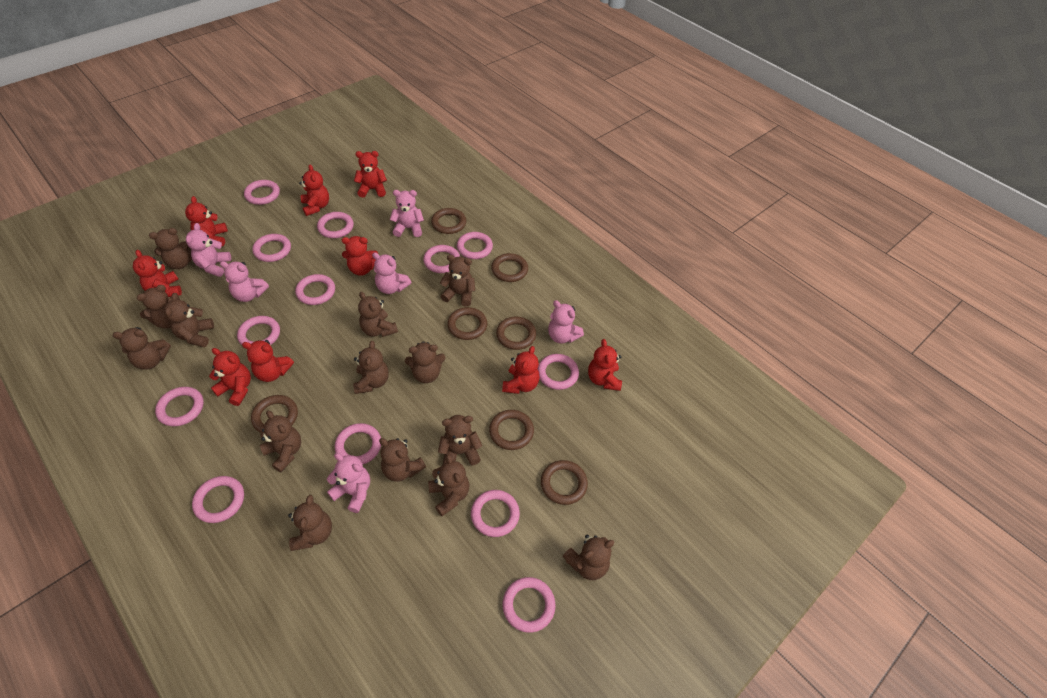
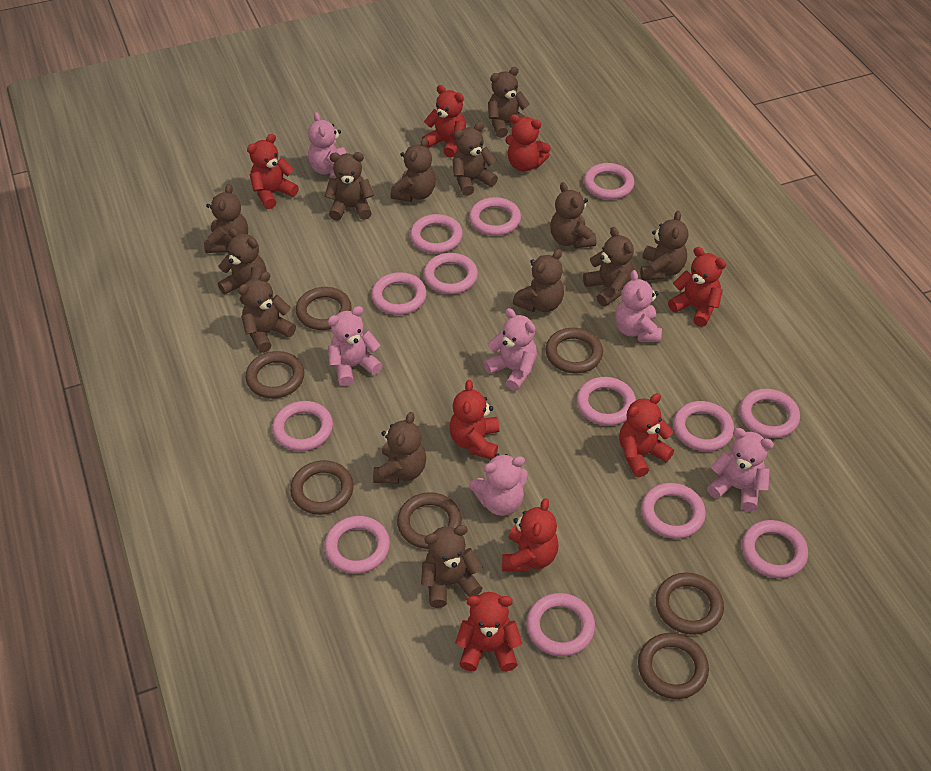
brown teddy bear: 14 -> 13
red teddy bear: 9 -> 8

